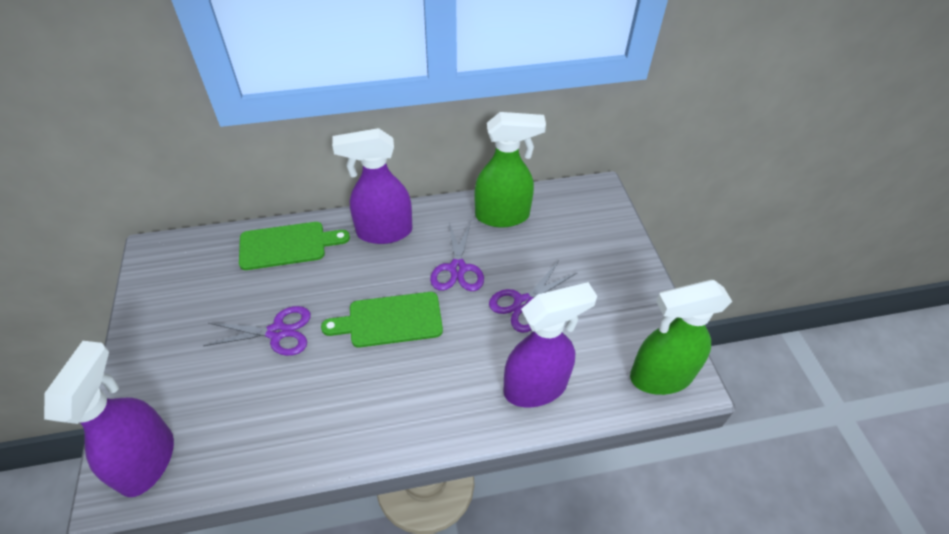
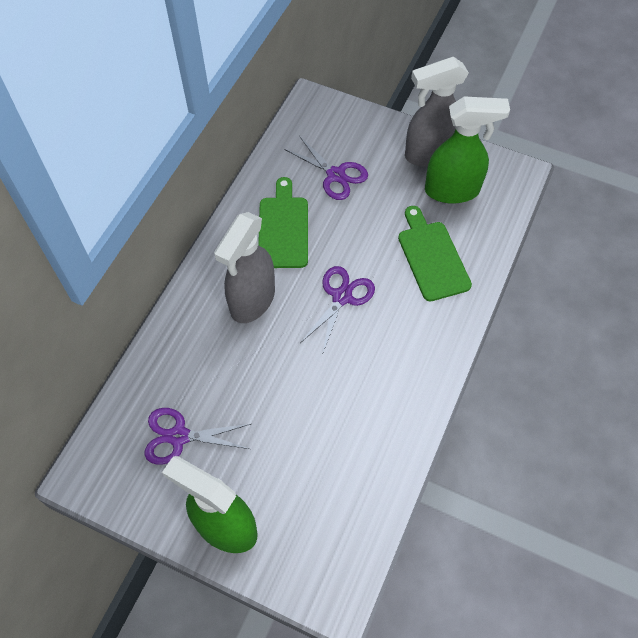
grey spray bottle: 0 -> 2
purple spray bottle: 3 -> 0

